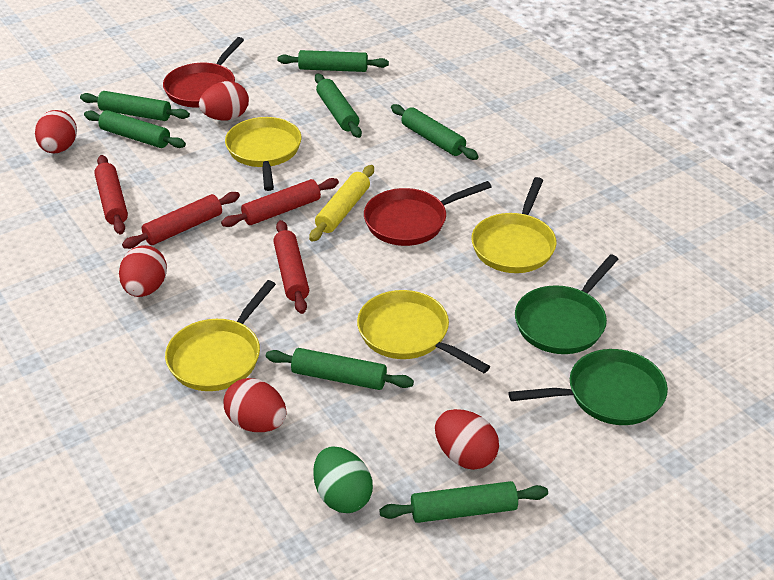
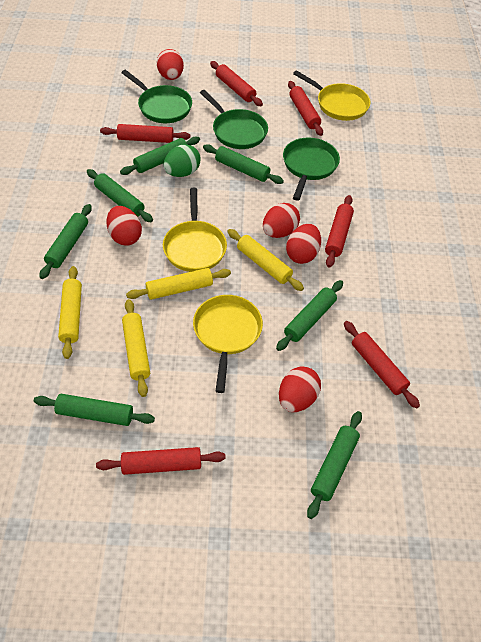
green pan: 2 -> 3
red pan: 2 -> 0
red rolling pin: 4 -> 6
yellow pan: 4 -> 3
yellow rolling pin: 1 -> 4

